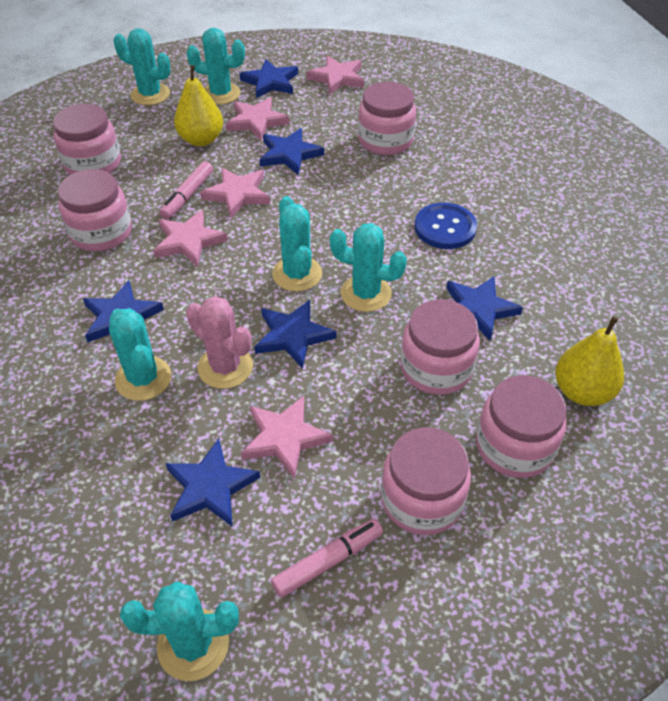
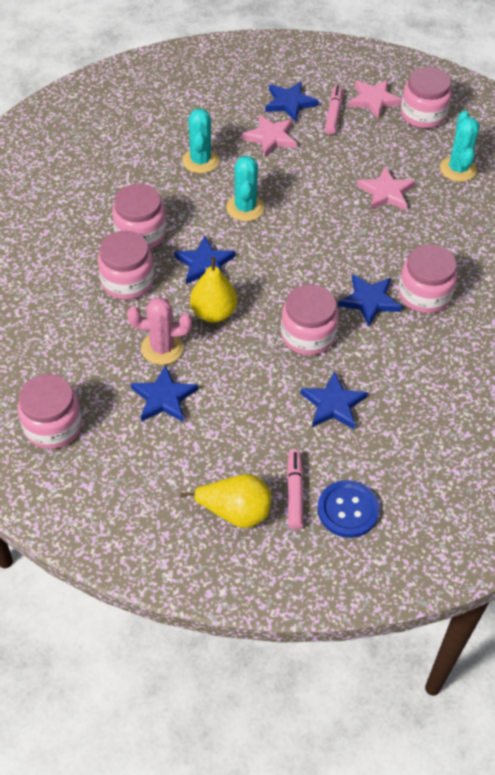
blue star: 6 -> 5
pink star: 5 -> 3
turquoise cactus: 6 -> 3

